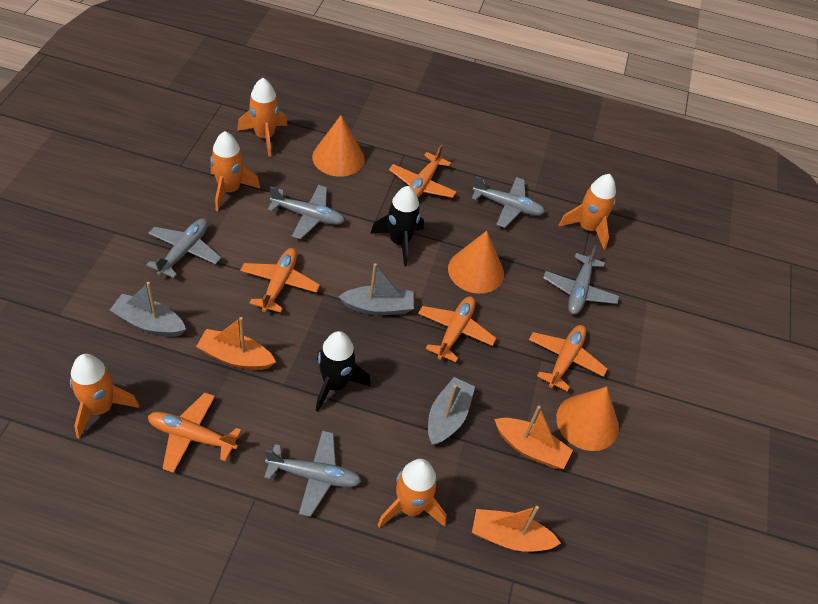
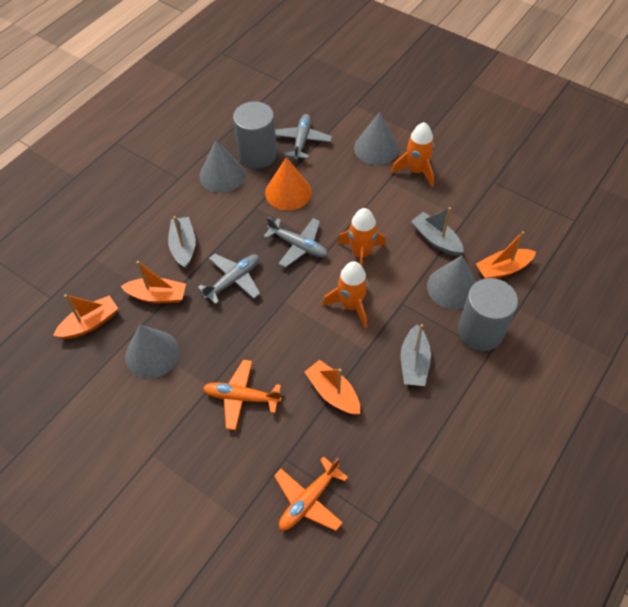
black rocket: 2 -> 0
grey cone: 0 -> 4
grey cylinder: 0 -> 2
grey plane: 5 -> 3
orange boat: 3 -> 4
orange cone: 3 -> 1
orange plane: 5 -> 2
orange rocket: 5 -> 3

